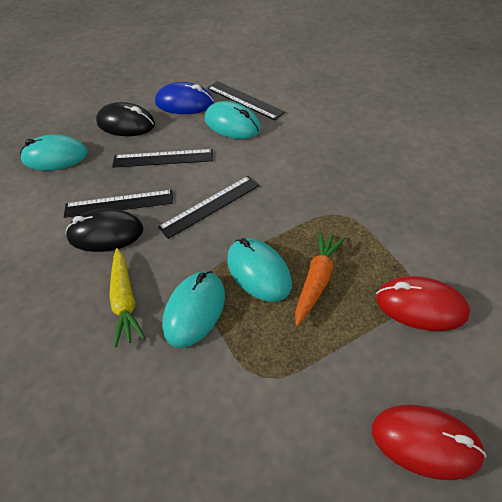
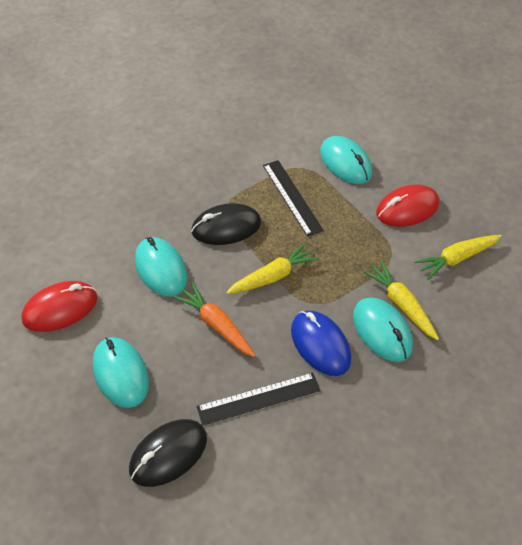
black ruler: 4 -> 2
yellow carrot: 1 -> 3

